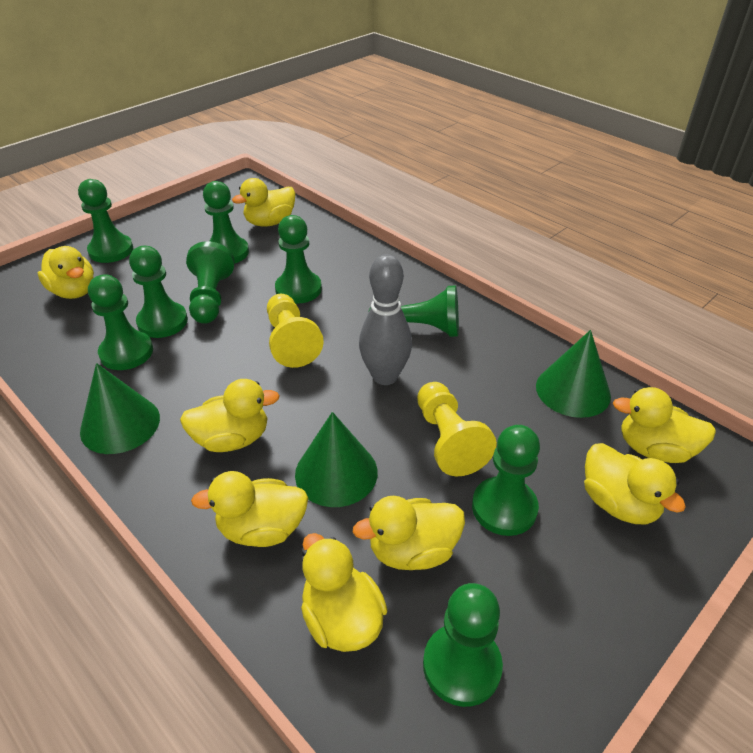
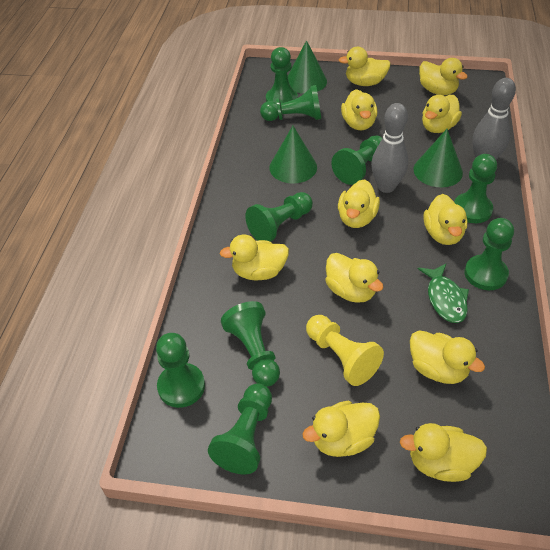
green fish: 0 -> 1
grey bowling pin: 1 -> 2
yellow duck: 8 -> 11
yellow pawn: 2 -> 1

